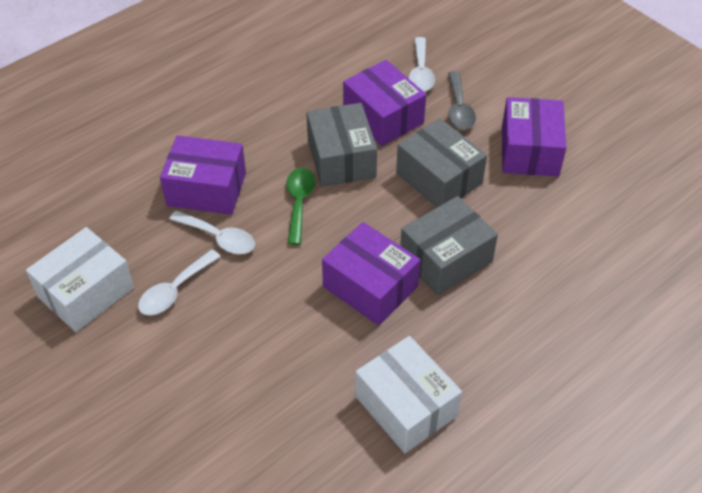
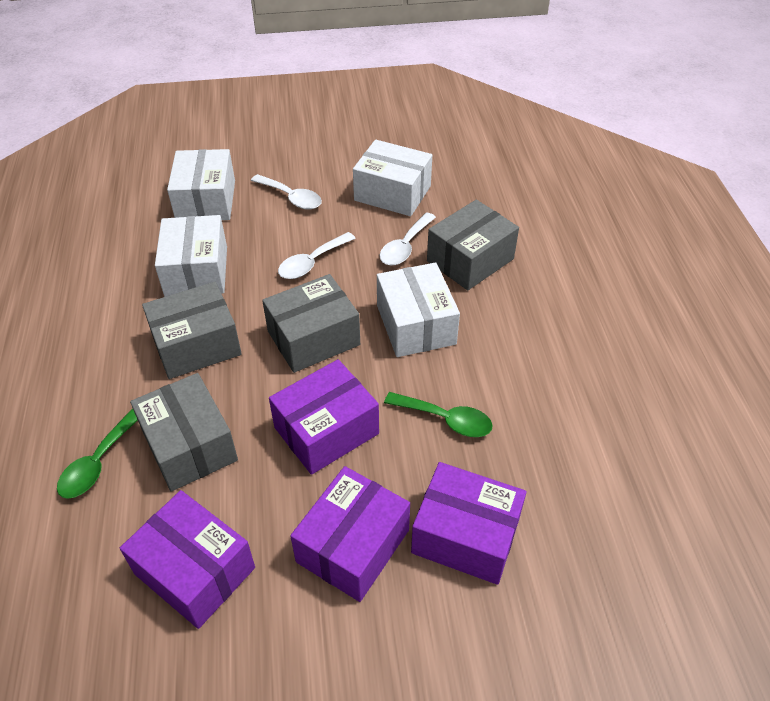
green spoon: 1 -> 2
grey box: 3 -> 4
grey spoon: 1 -> 0
white box: 2 -> 4

